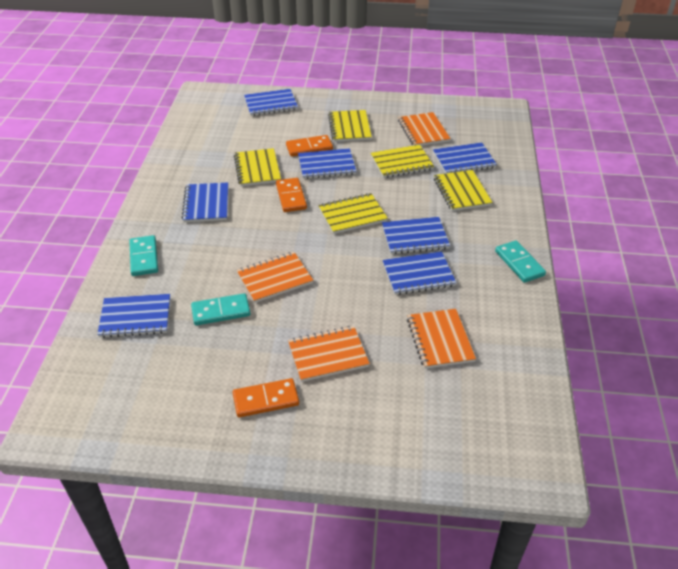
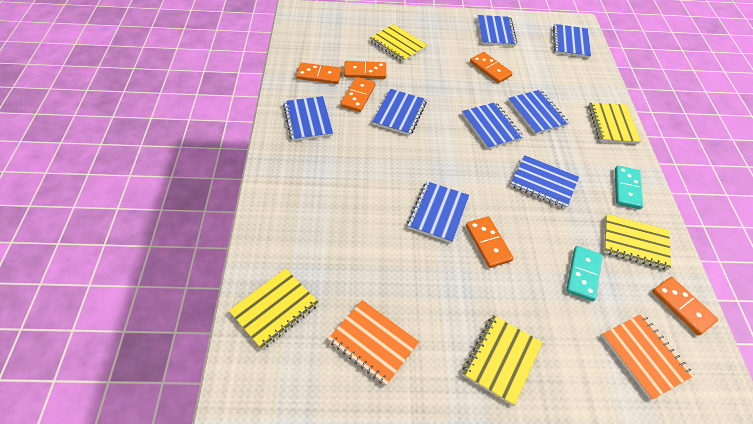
blue notebook: 7 -> 8
orange domino: 3 -> 6
orange notebook: 4 -> 2
turquoise domino: 3 -> 2

